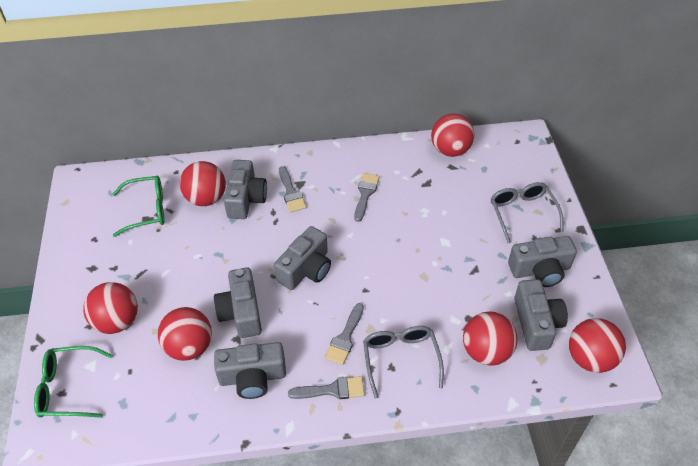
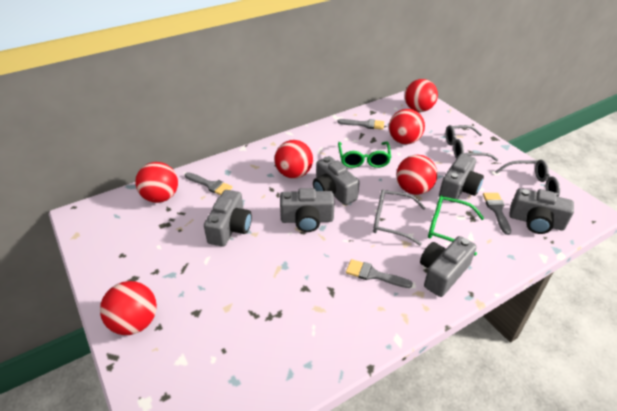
grey glasses: 2 -> 3

